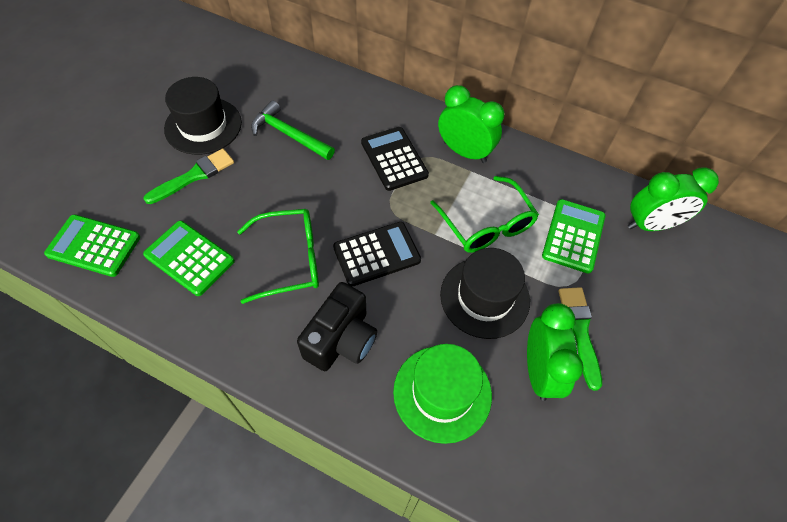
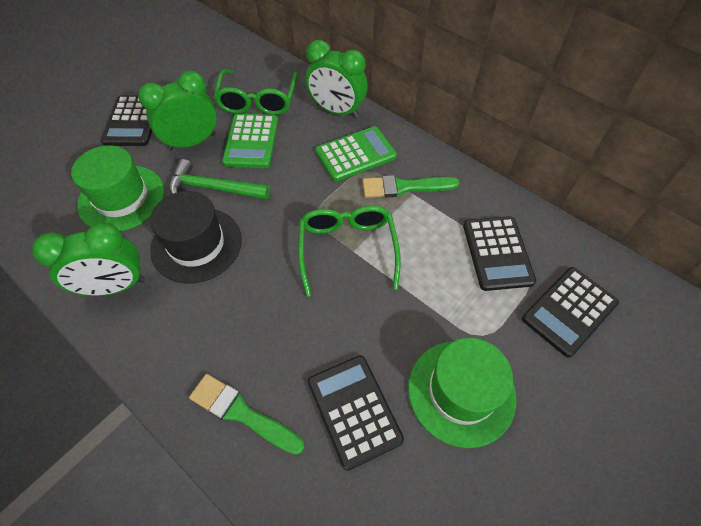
black calculator: 2 -> 4
black camera: 1 -> 0
black hat: 2 -> 1
green calculator: 3 -> 2
green hat: 1 -> 2

